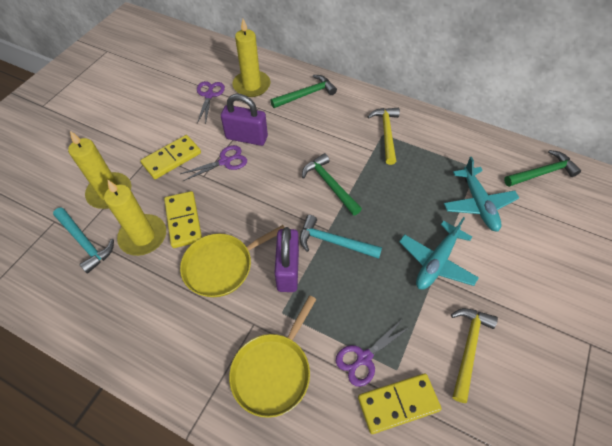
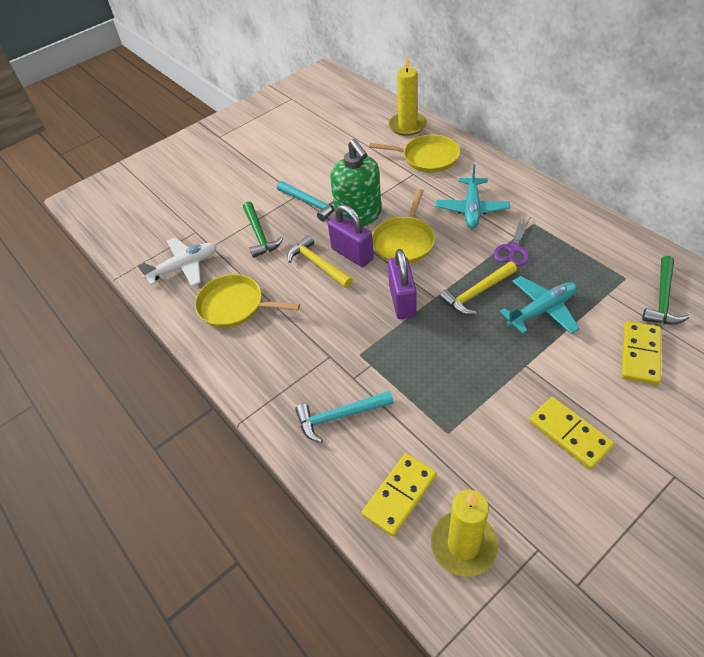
green hammer: 3 -> 2
green soap dispenser: 0 -> 1
purple scissors: 3 -> 1
white plane: 0 -> 1
yellow candle: 3 -> 2
yellow pan: 2 -> 3

